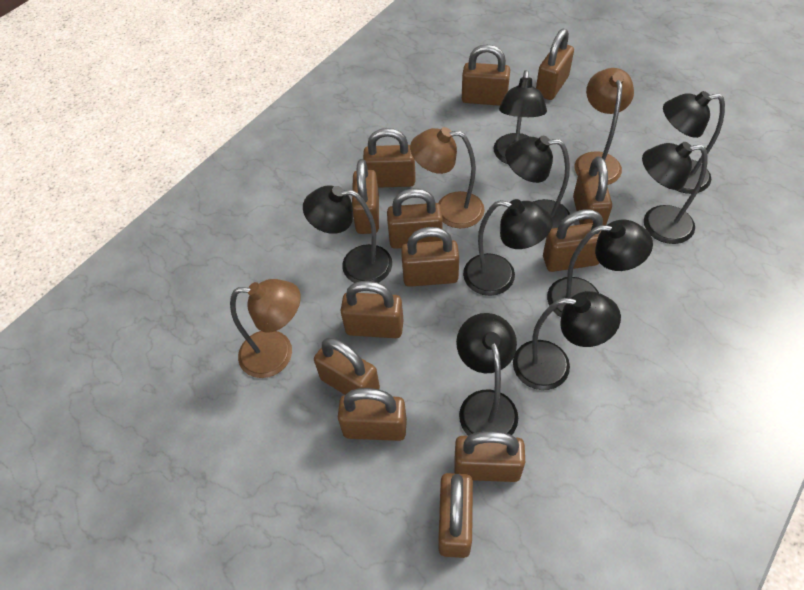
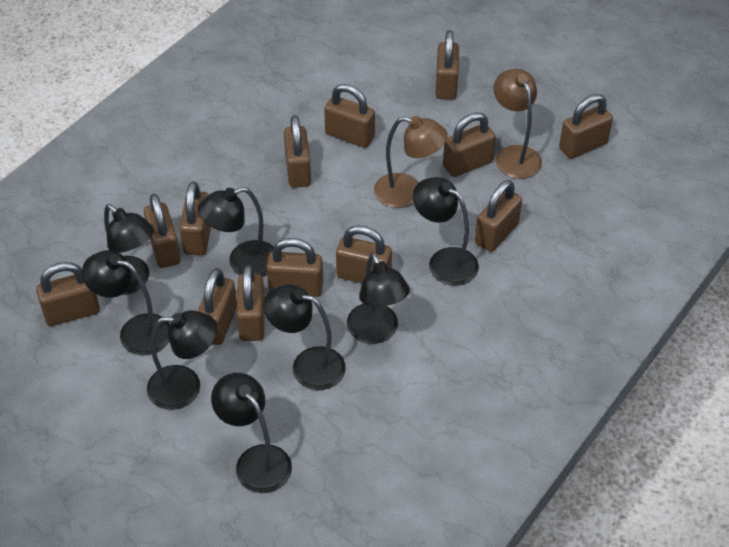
black lamp: 9 -> 8
brown lamp: 3 -> 2

